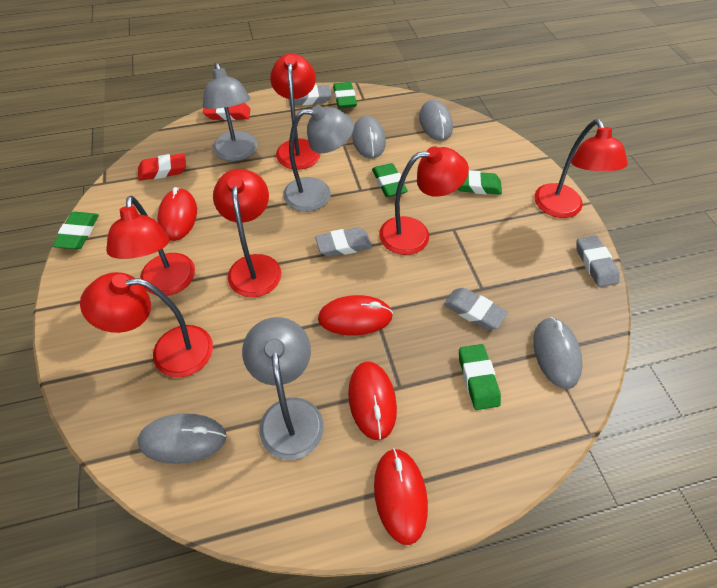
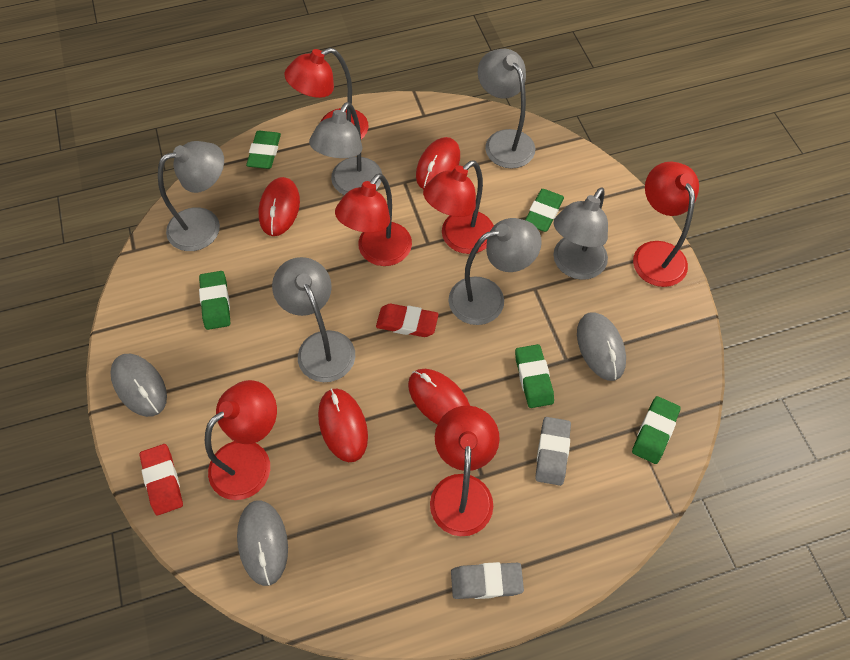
grey eraser: 4 -> 2
grey lamp: 3 -> 6
grey mouse: 4 -> 3

